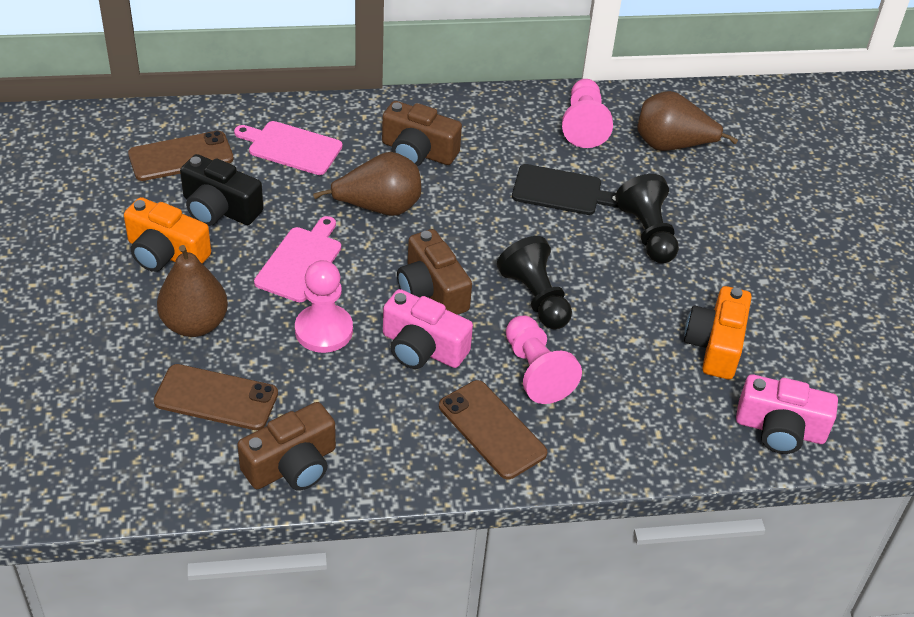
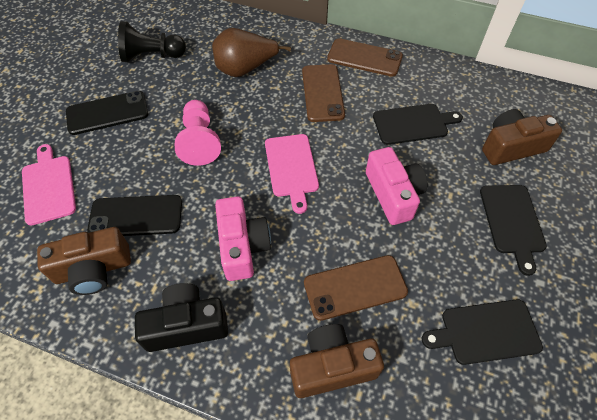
black cutting board: 1 -> 3
black pawn: 2 -> 1
black phone: 0 -> 2
brown pear: 3 -> 1
orange camera: 2 -> 0
pink pawn: 3 -> 1

